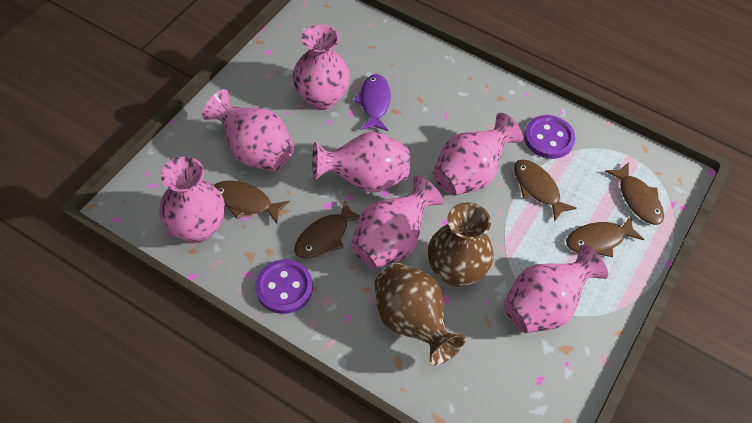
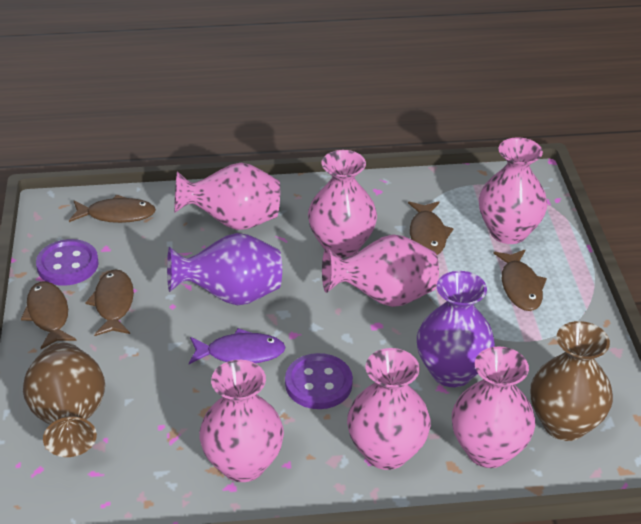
purple vase: 0 -> 2

